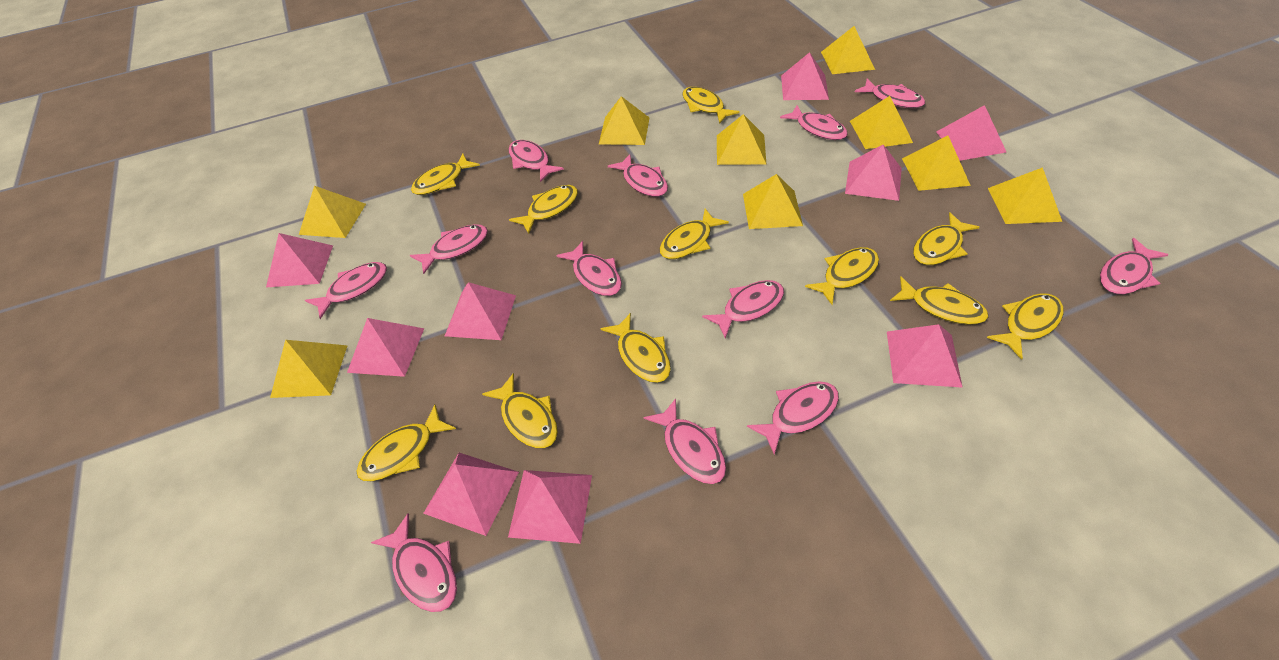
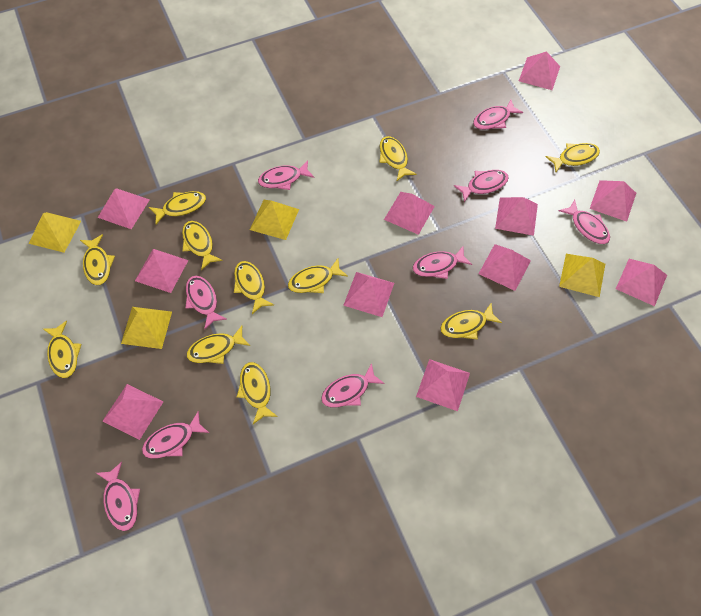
pink fish: 12 -> 9
pink pyramid: 9 -> 11
yellow pyramid: 9 -> 4

